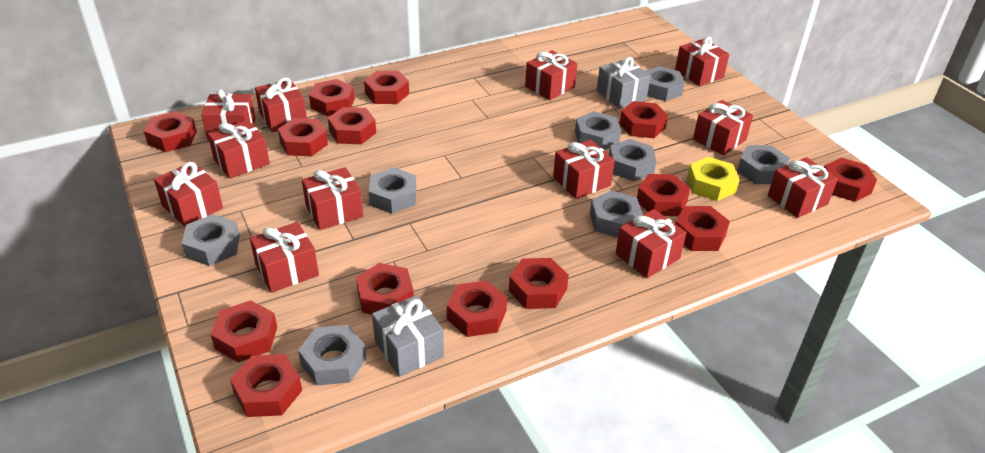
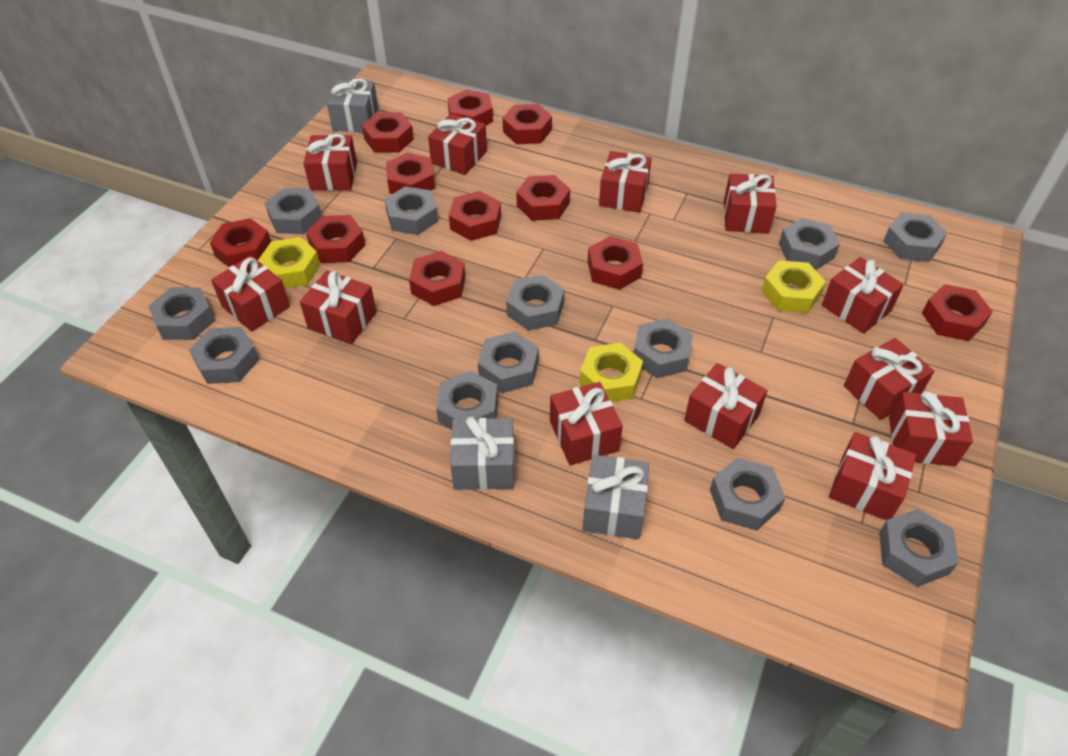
grey gift: 2 -> 3
grey nut: 8 -> 12
red nut: 14 -> 11
yellow nut: 1 -> 3

